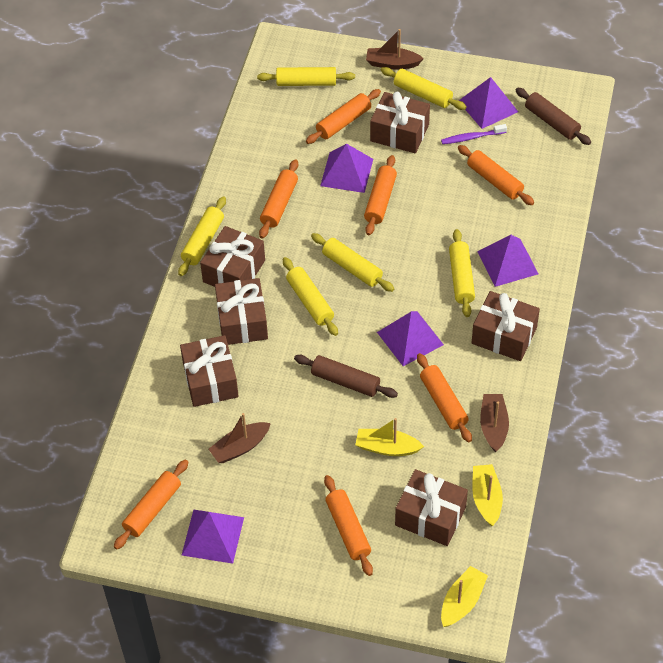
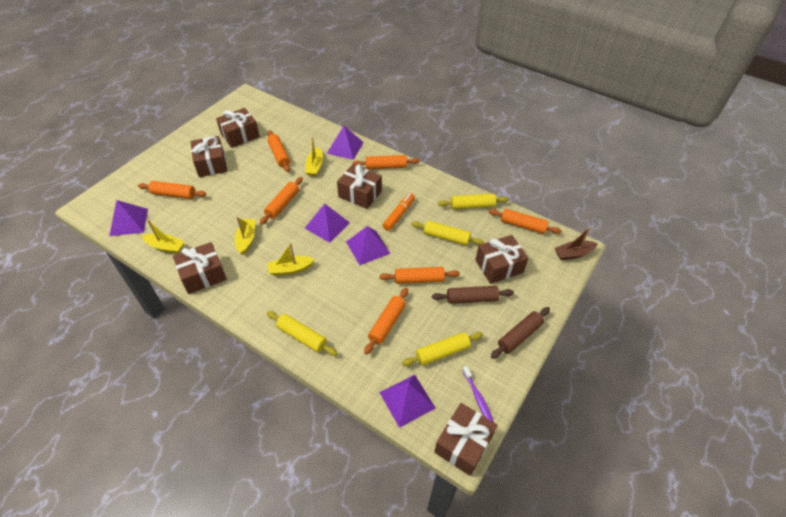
brown boat: 3 -> 1
orange marker: 0 -> 1
yellow boat: 3 -> 4
yellow rolling pin: 6 -> 4

